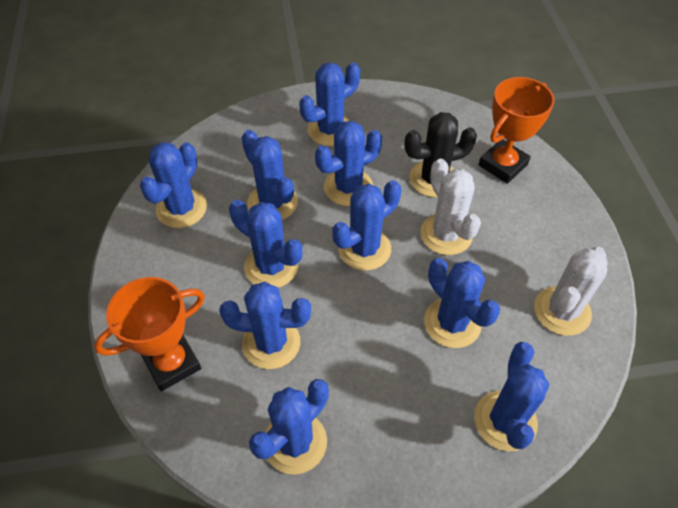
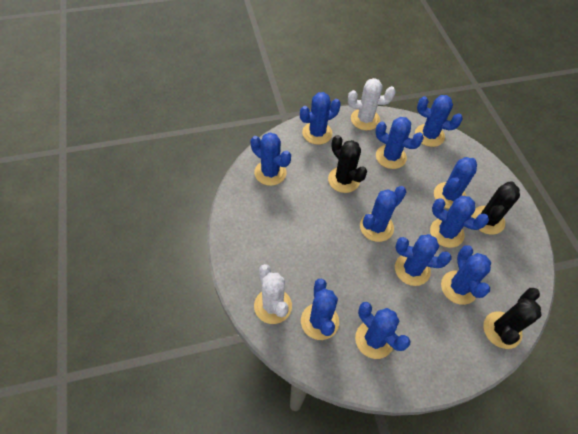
black cactus: 1 -> 3
blue cactus: 10 -> 11
orange trophy: 2 -> 0

